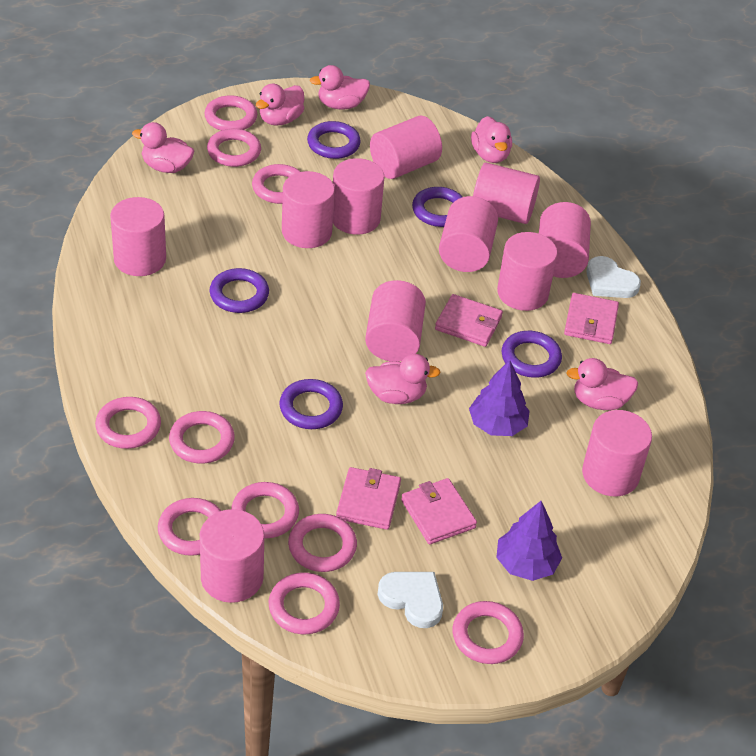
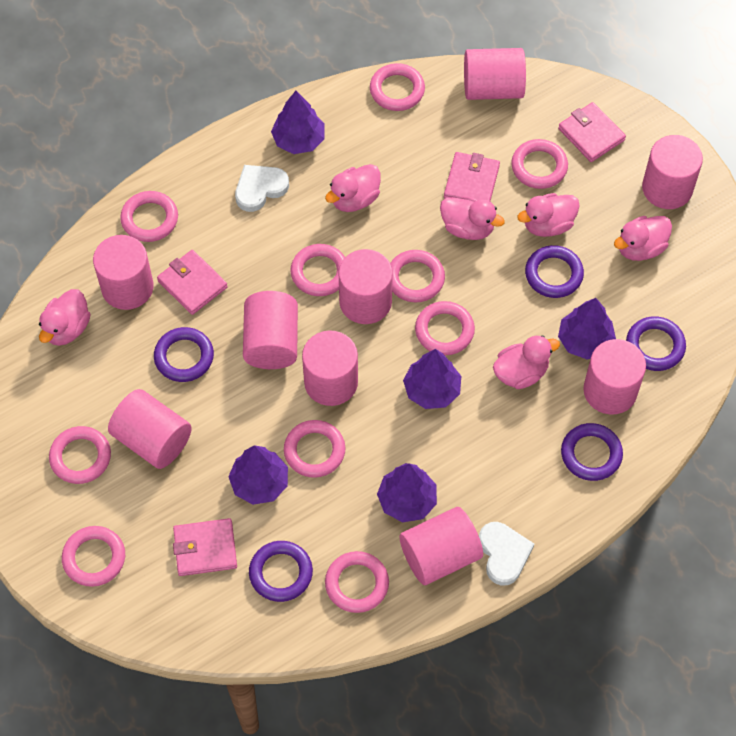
pink cylinder: 11 -> 9
purple tree: 2 -> 5

